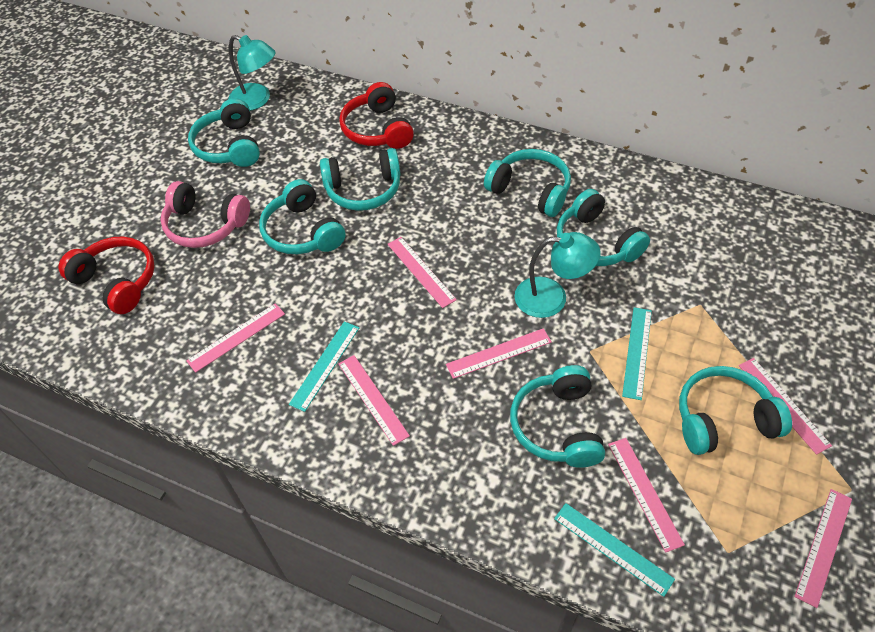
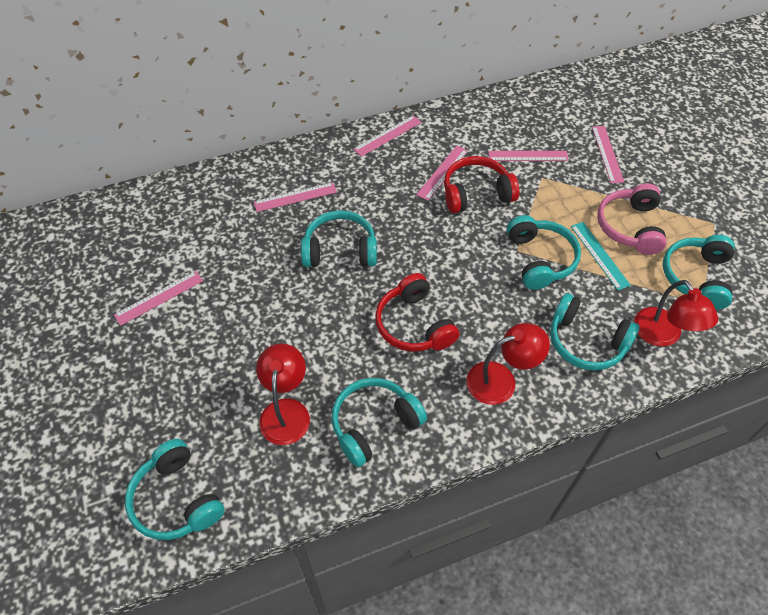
pink ruler: 7 -> 6
red lamp: 0 -> 3
turquoise headphones: 7 -> 6
turquoise lamp: 2 -> 0
turquoise ruler: 3 -> 1

